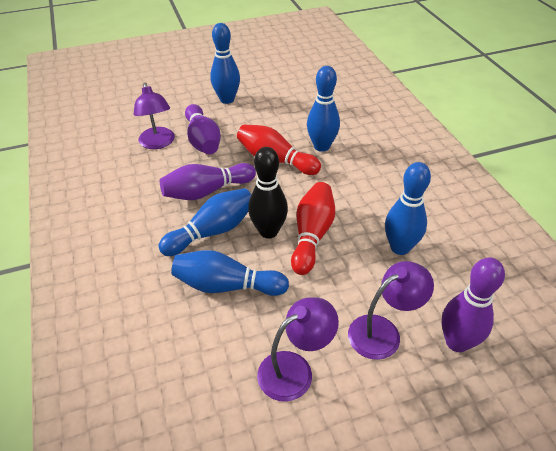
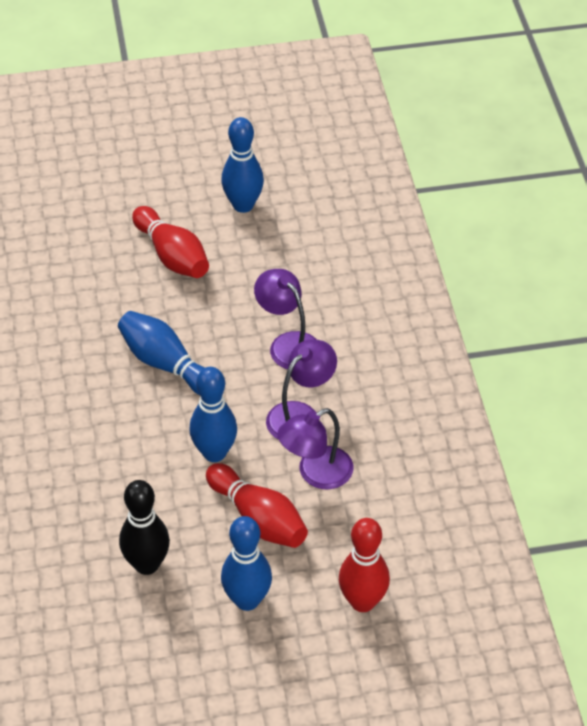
blue bowling pin: 5 -> 4
purple bowling pin: 3 -> 0
red bowling pin: 2 -> 3

